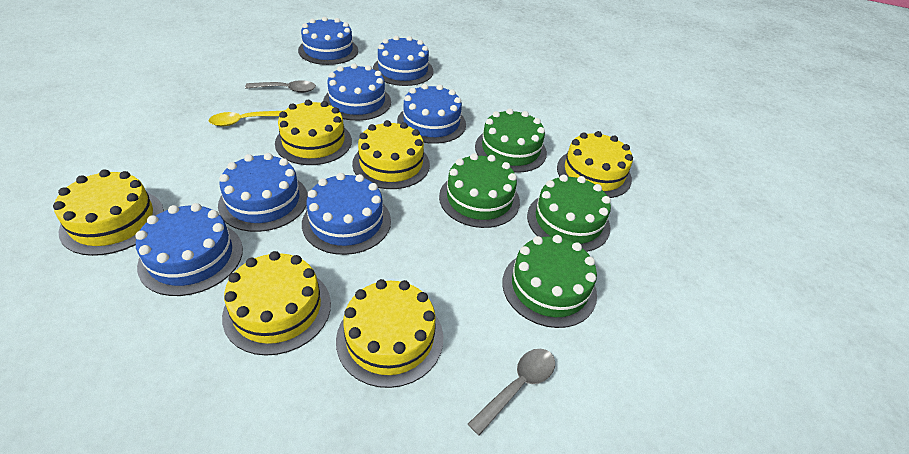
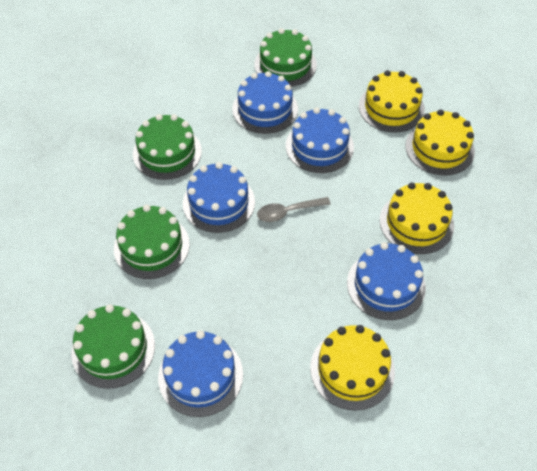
blue cake: 7 -> 5
grey spoon: 2 -> 1
yellow cake: 6 -> 4
yellow spoon: 1 -> 0

